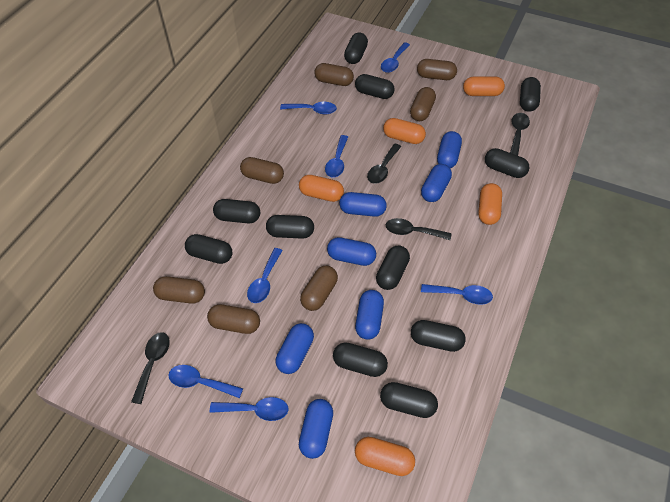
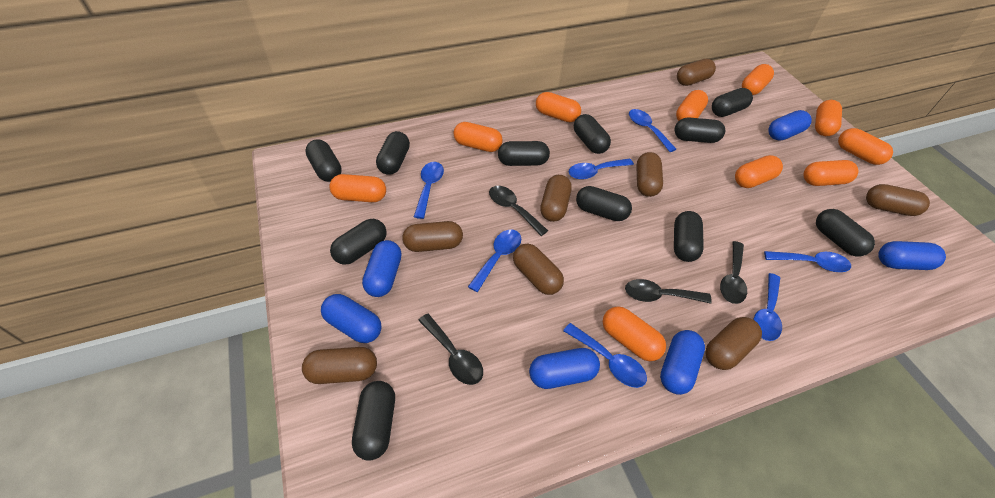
blue capsule: 7 -> 6
brown capsule: 7 -> 8
orange capsule: 5 -> 10

